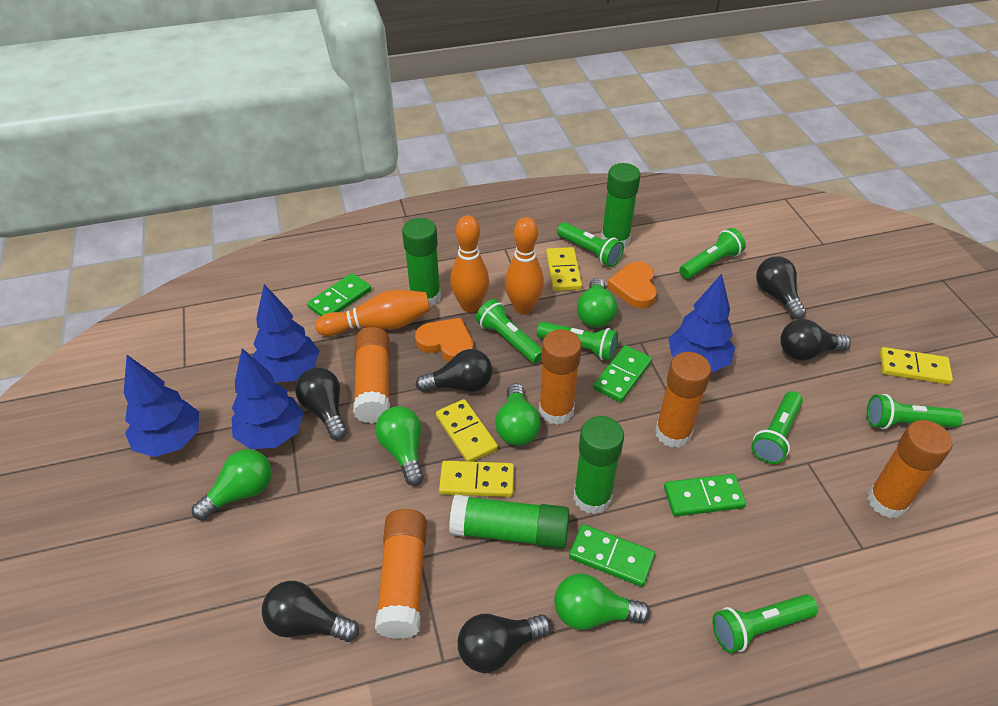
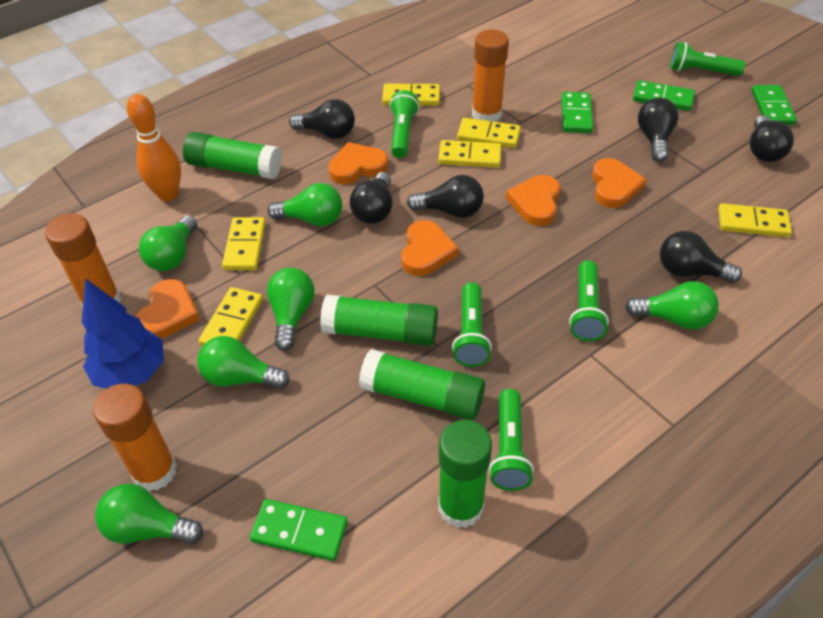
blue tree: 4 -> 1
green flashlight: 7 -> 5
green light bulb: 5 -> 6
orange bowling pin: 3 -> 1
orange glue stick: 5 -> 3
orange heart: 2 -> 5
yellow domino: 4 -> 6

